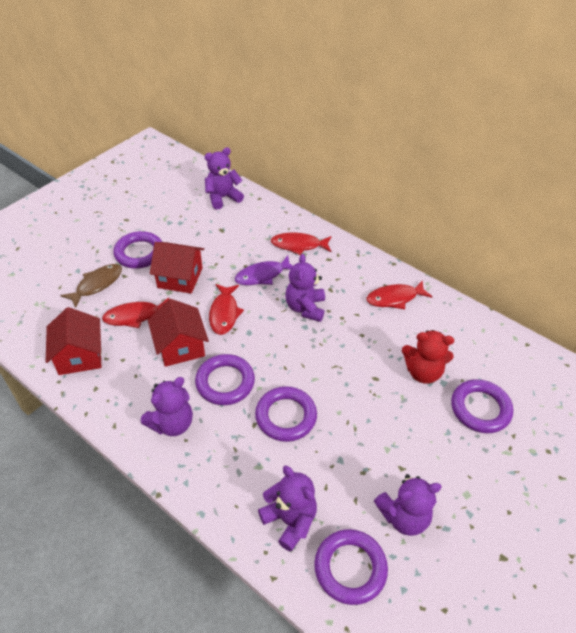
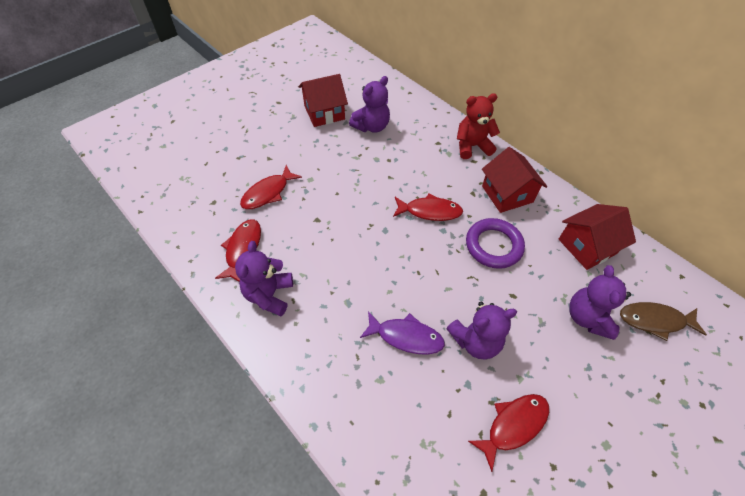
purple ring: 5 -> 1
purple teddy bear: 5 -> 4

